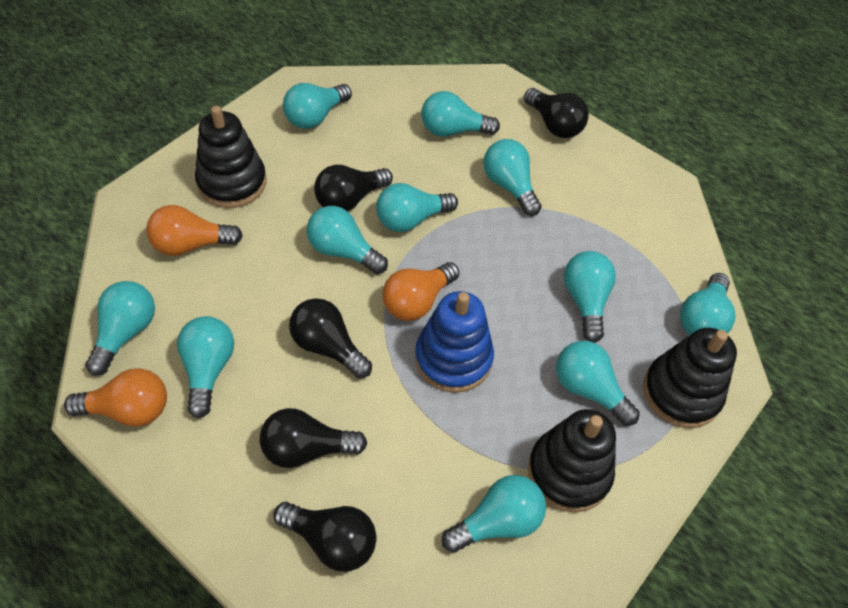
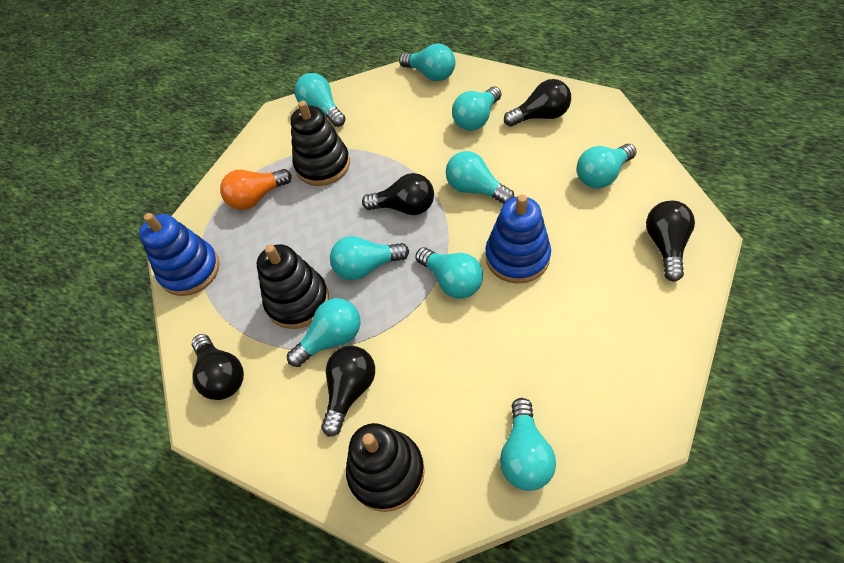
blue stacking toy: 1 -> 2
orange light bulb: 3 -> 1
turquoise light bulb: 11 -> 9

